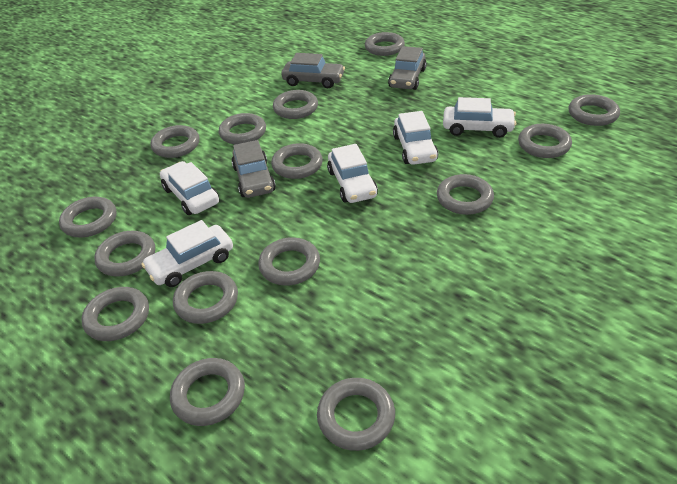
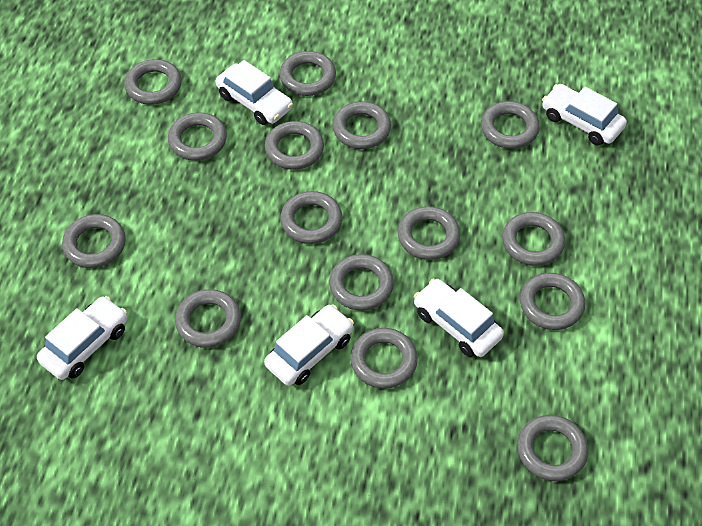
grey car: 3 -> 0

